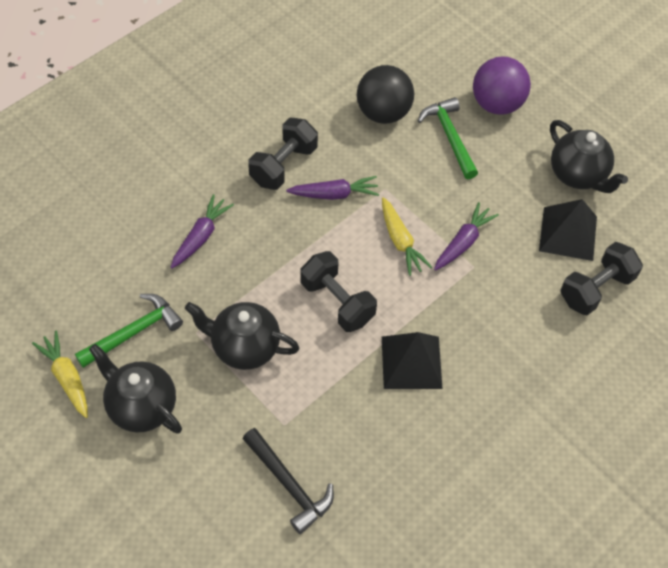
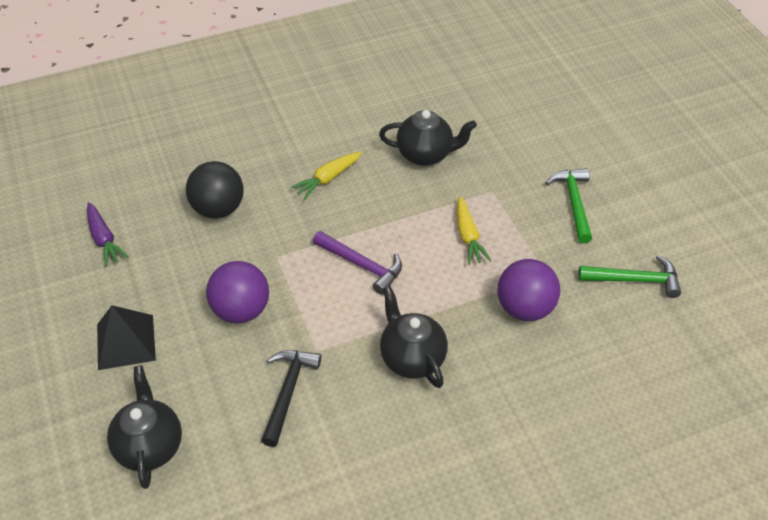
black dumbbell: 3 -> 0
black pyramid: 2 -> 1
purple ball: 1 -> 2
purple carrot: 3 -> 1
purple hammer: 0 -> 1

